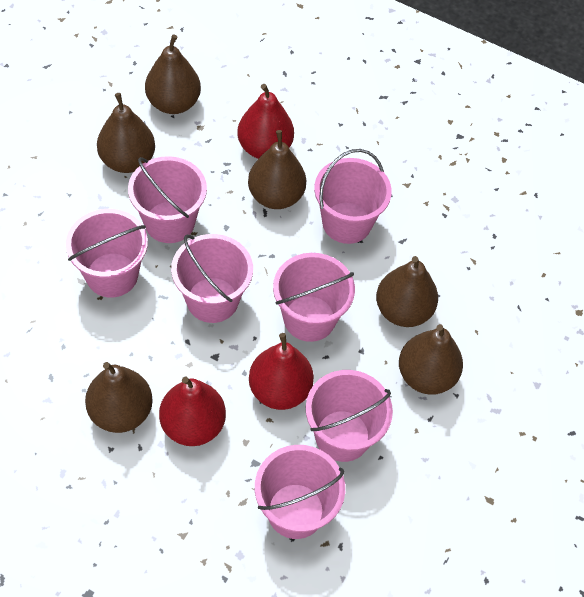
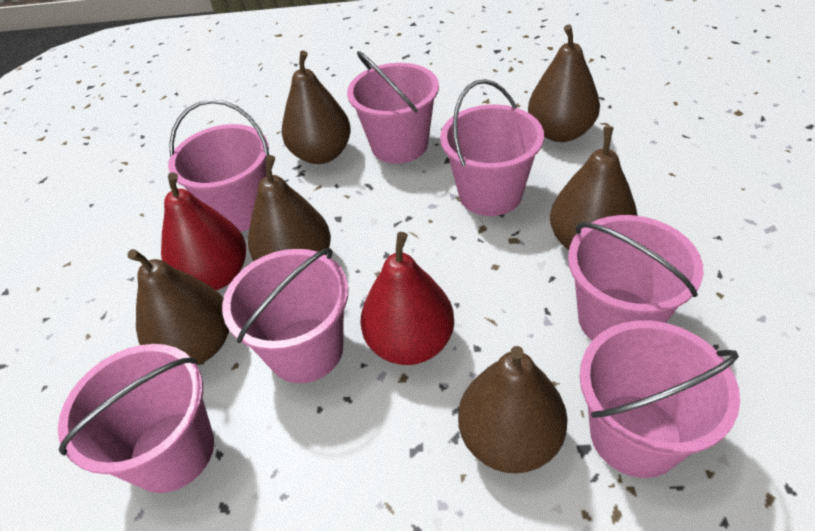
red pear: 3 -> 2

